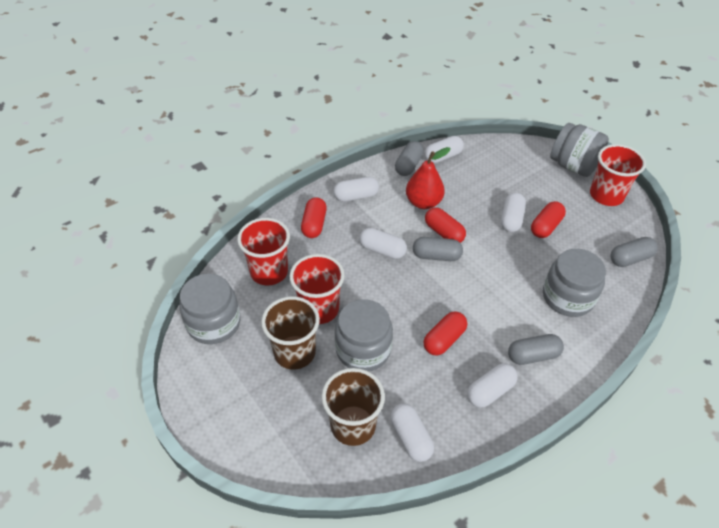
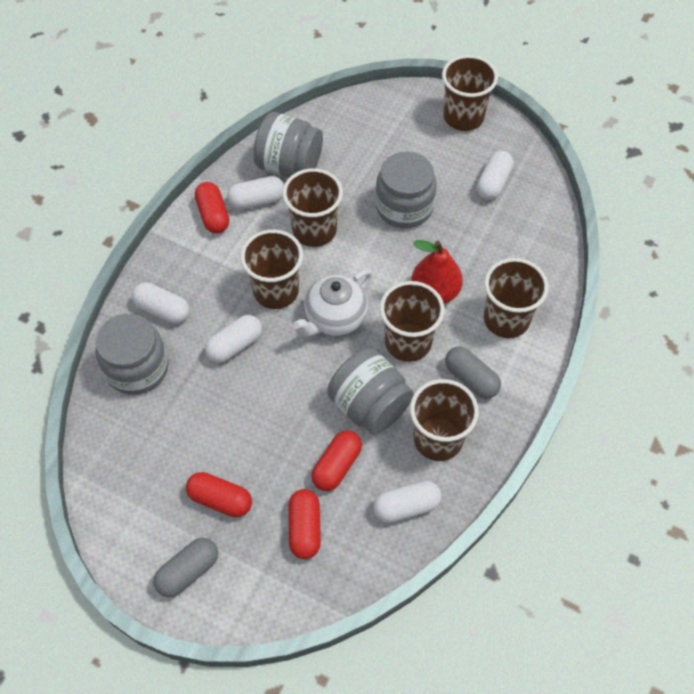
brown cup: 2 -> 6
grey capsule: 4 -> 2
red cup: 3 -> 0
white capsule: 6 -> 5
white teapot: 0 -> 1

